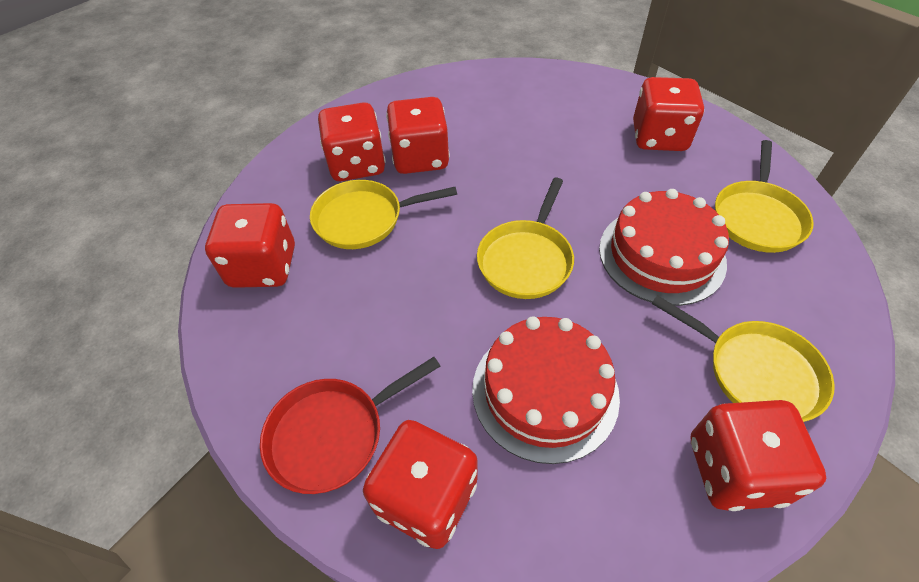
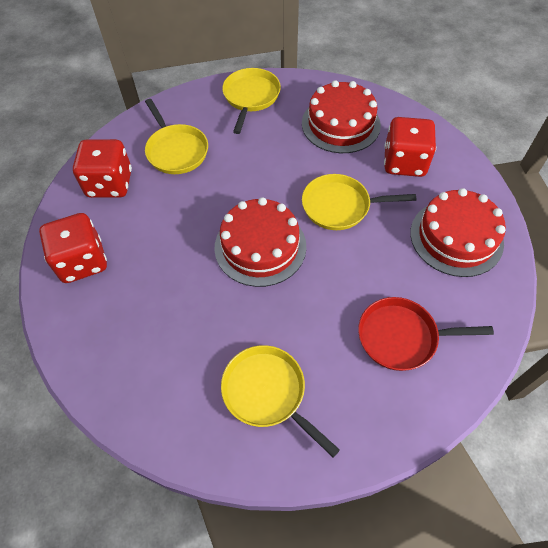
red cake: 2 -> 3
red dice: 6 -> 3

